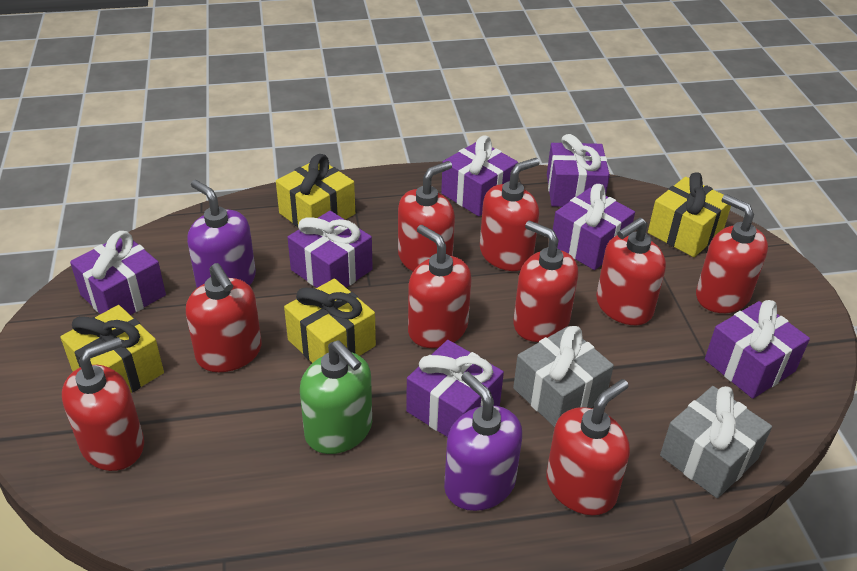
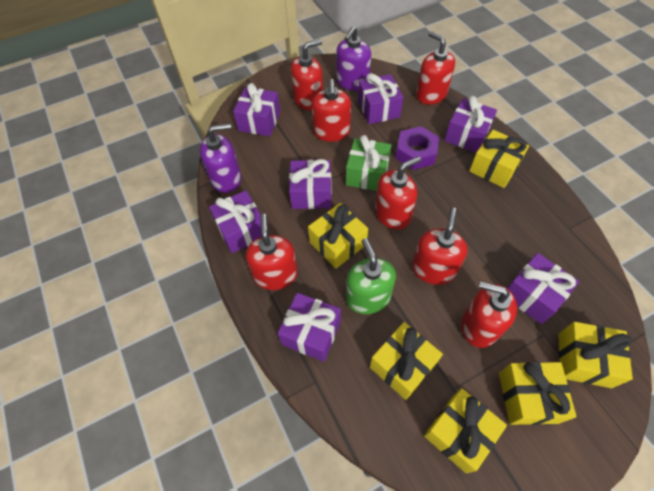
green gift: 0 -> 1
grey gift: 2 -> 0
purple nut: 0 -> 1
red soap dispenser: 9 -> 7
yellow gift: 4 -> 6

